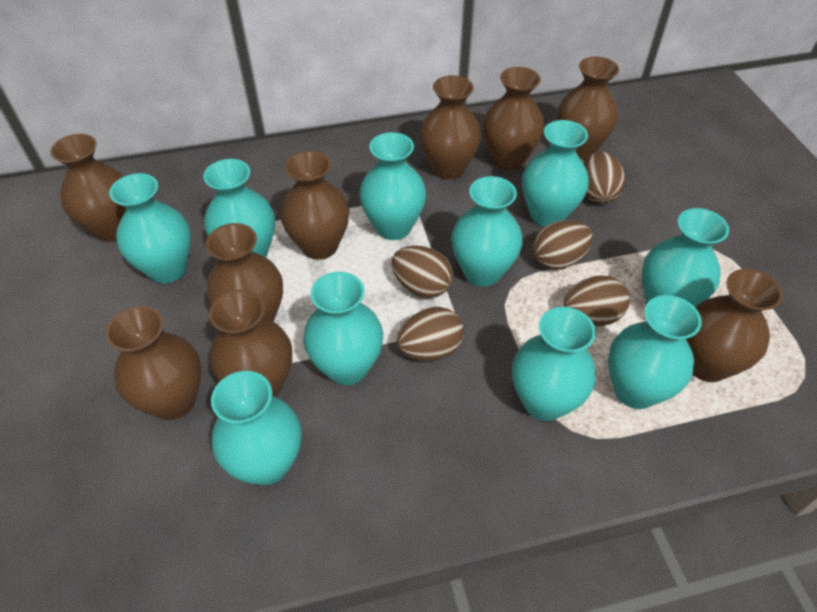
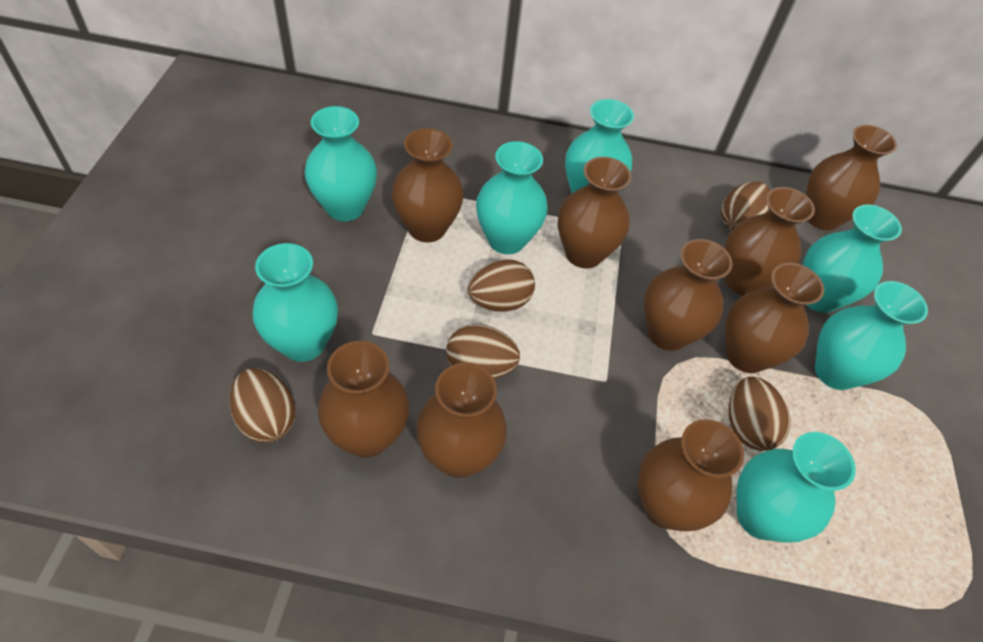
turquoise vase: 10 -> 7

